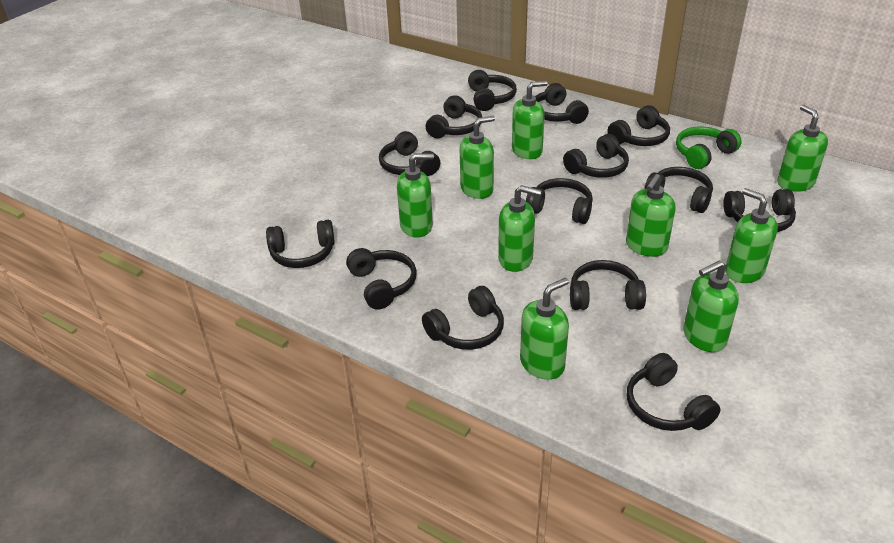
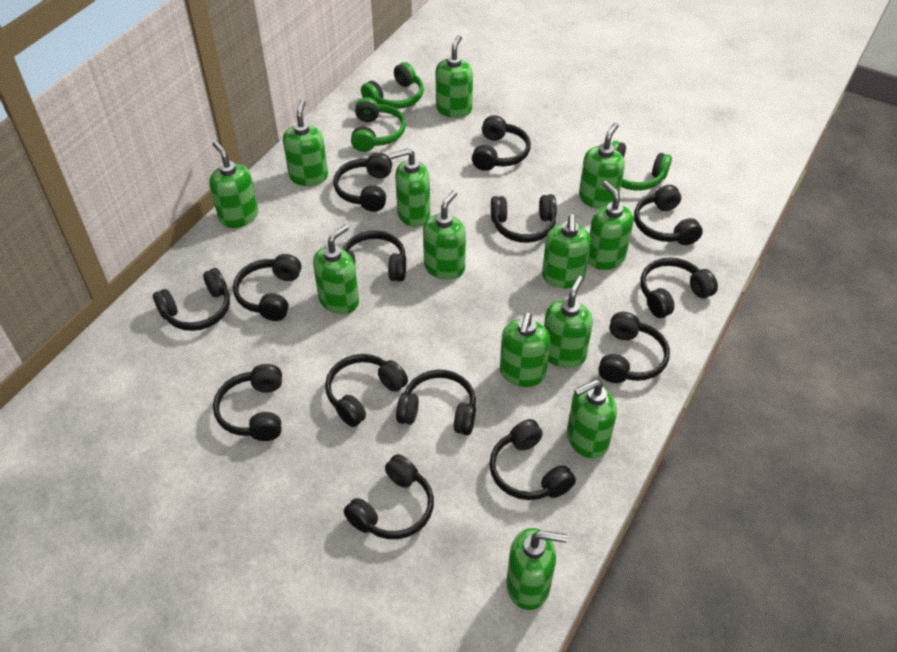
green headphones: 1 -> 3
green soap dispenser: 9 -> 13

